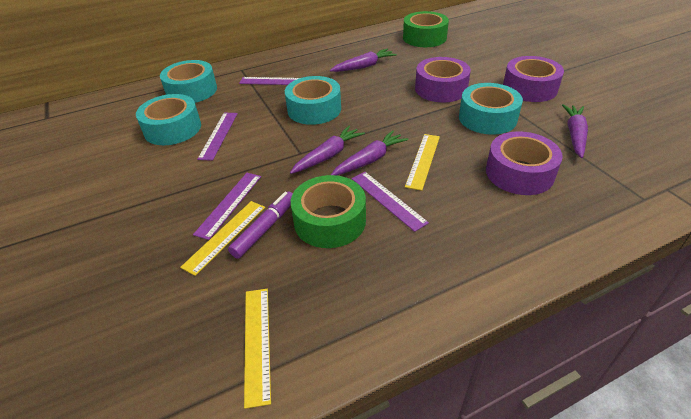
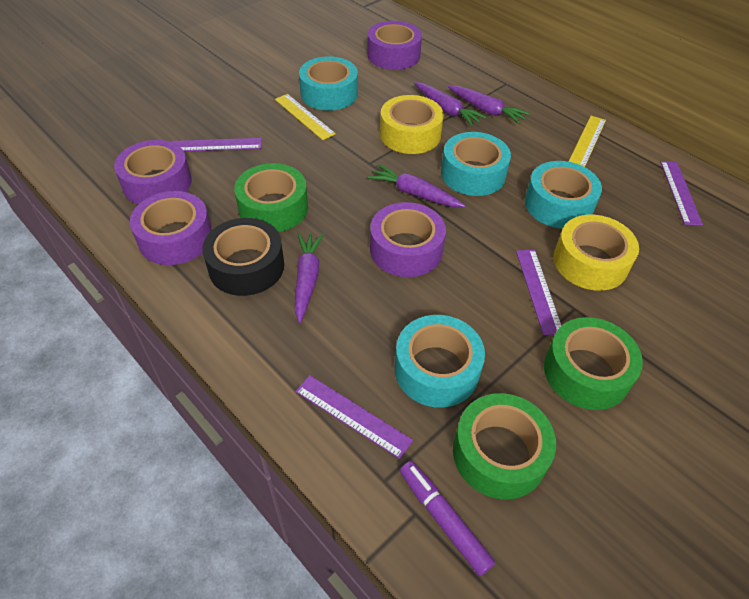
black tape: 0 -> 1
green tape: 2 -> 3
purple tape: 3 -> 4
yellow ruler: 3 -> 2
yellow tape: 0 -> 2

